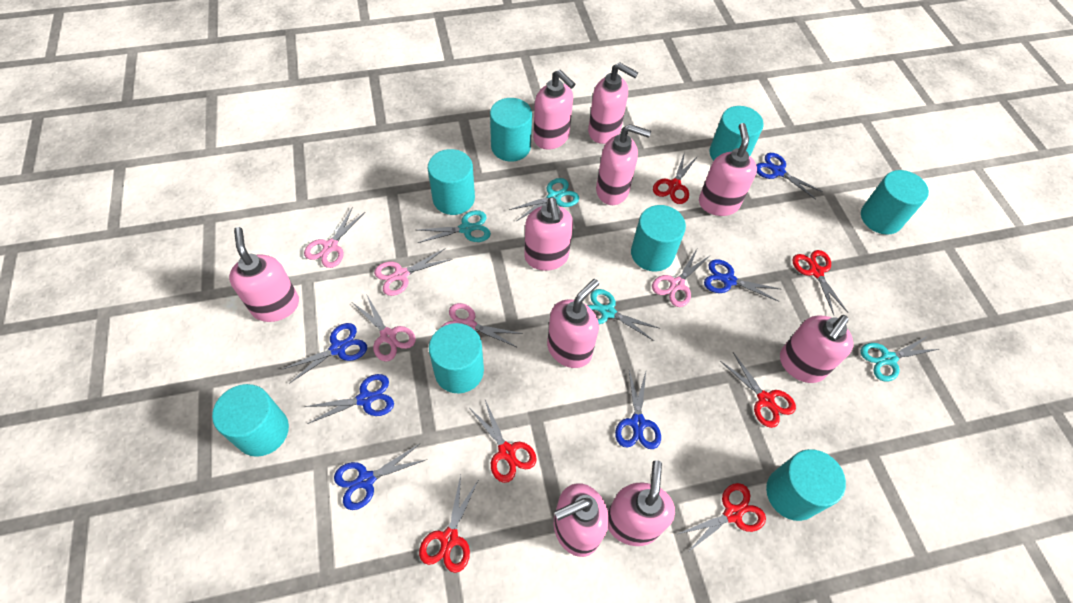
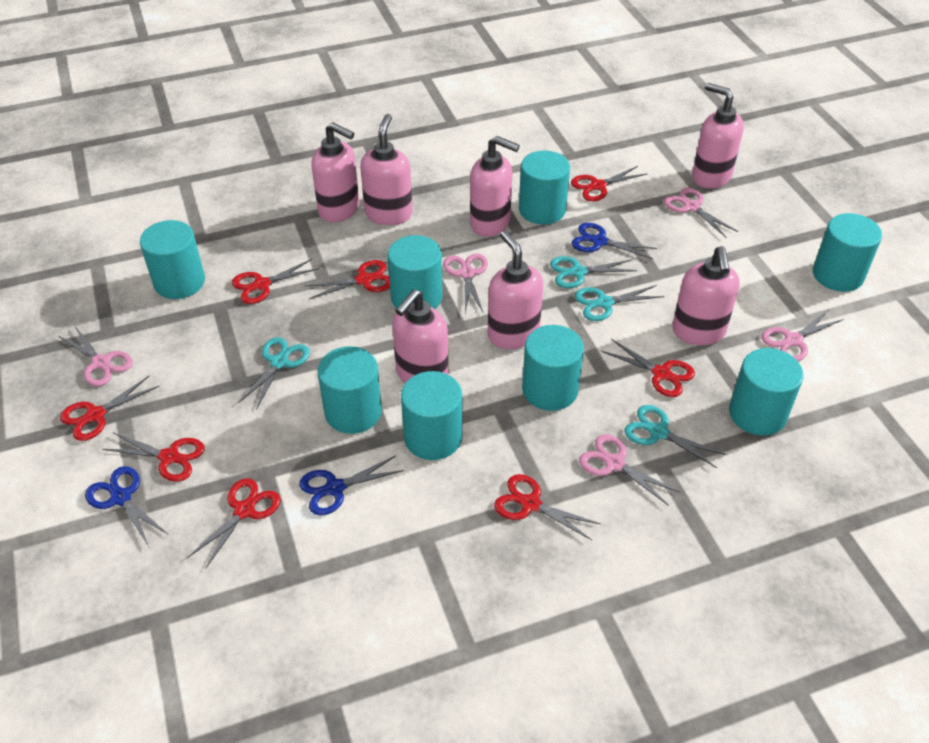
blue scissors: 6 -> 3
pink soap dispenser: 10 -> 7
red scissors: 6 -> 8

